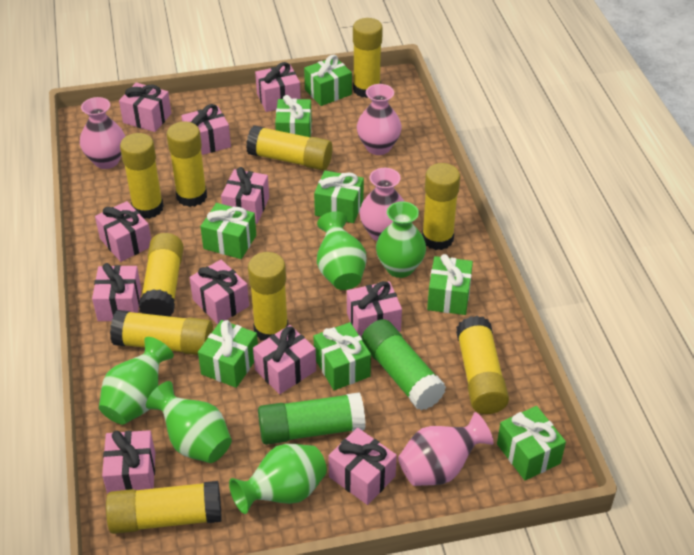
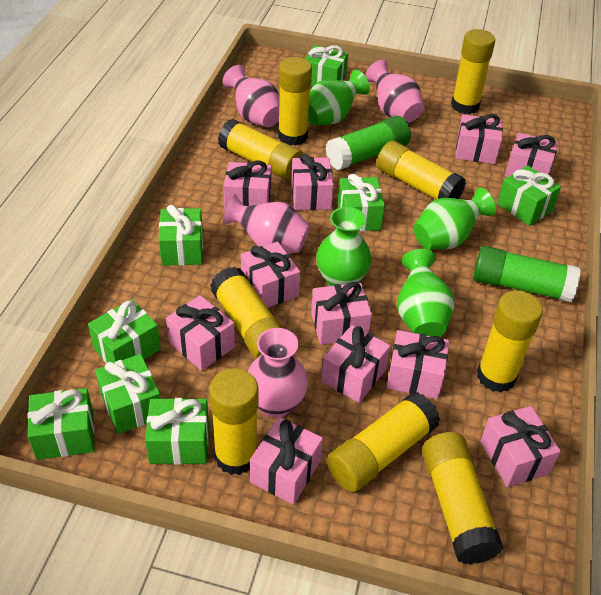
green vase: 5 -> 4
yellow glue stick: 10 -> 9

